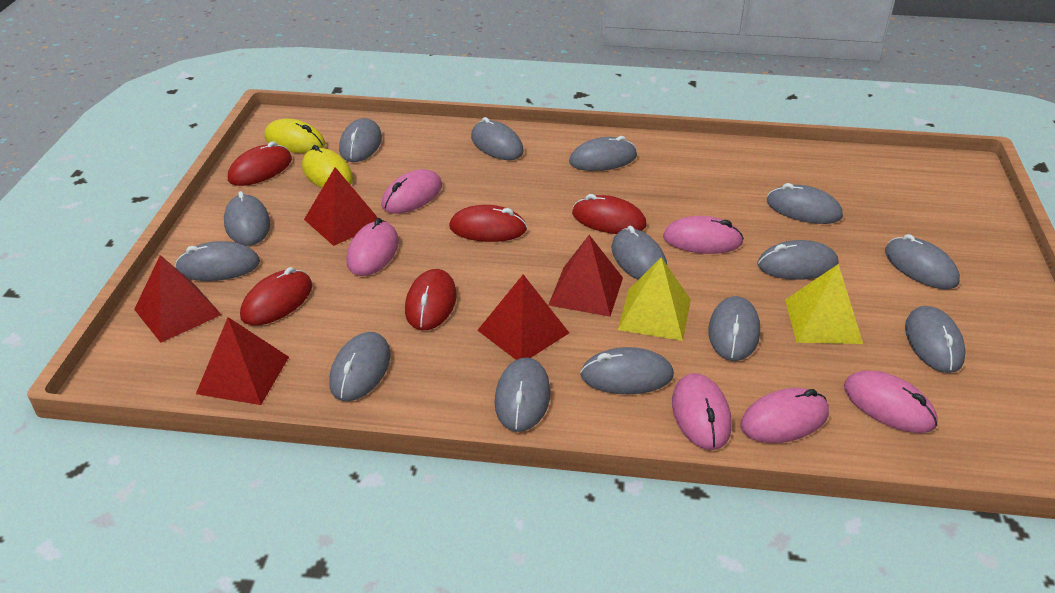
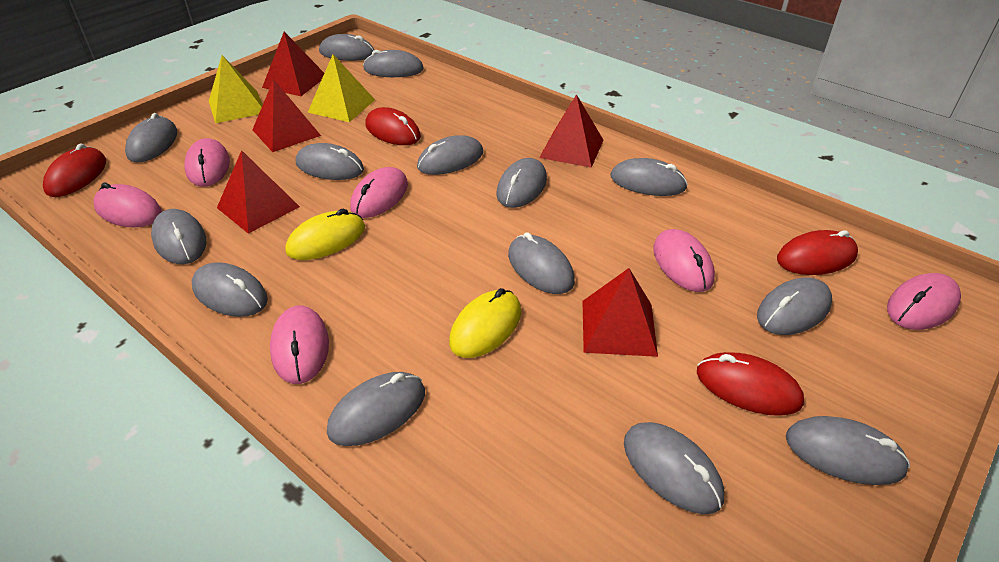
red mouse: 5 -> 4

